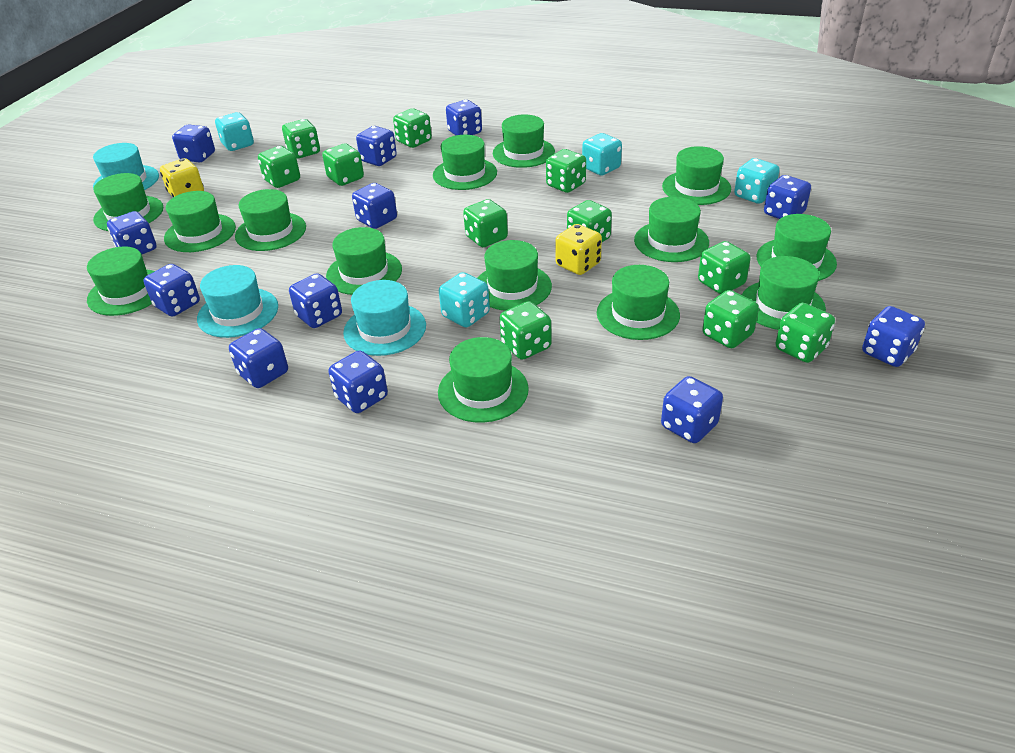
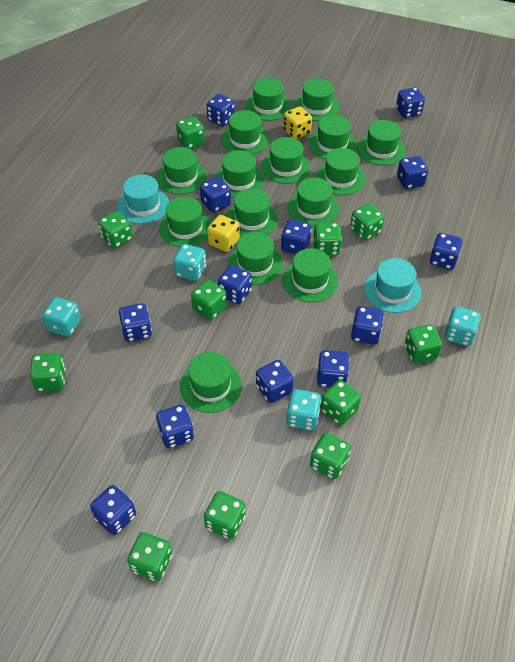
blue dice: 12 -> 13
green hat: 14 -> 15
turquoise hat: 3 -> 2

